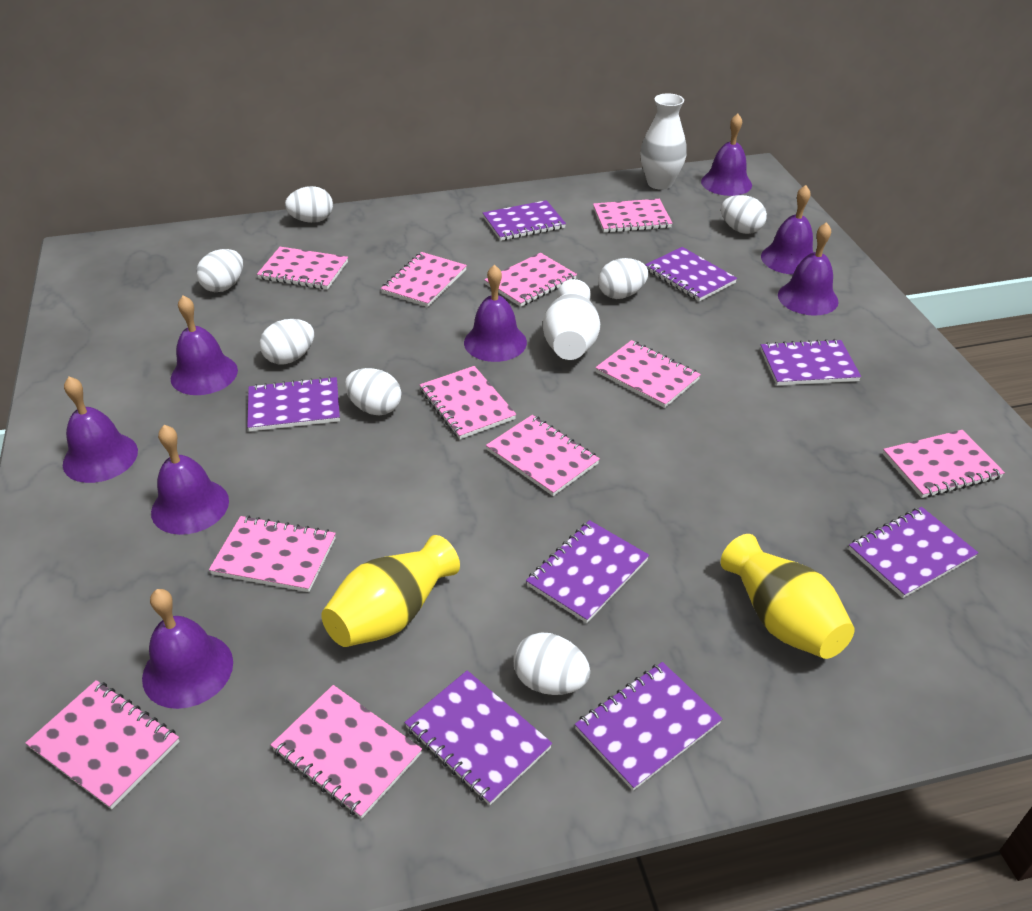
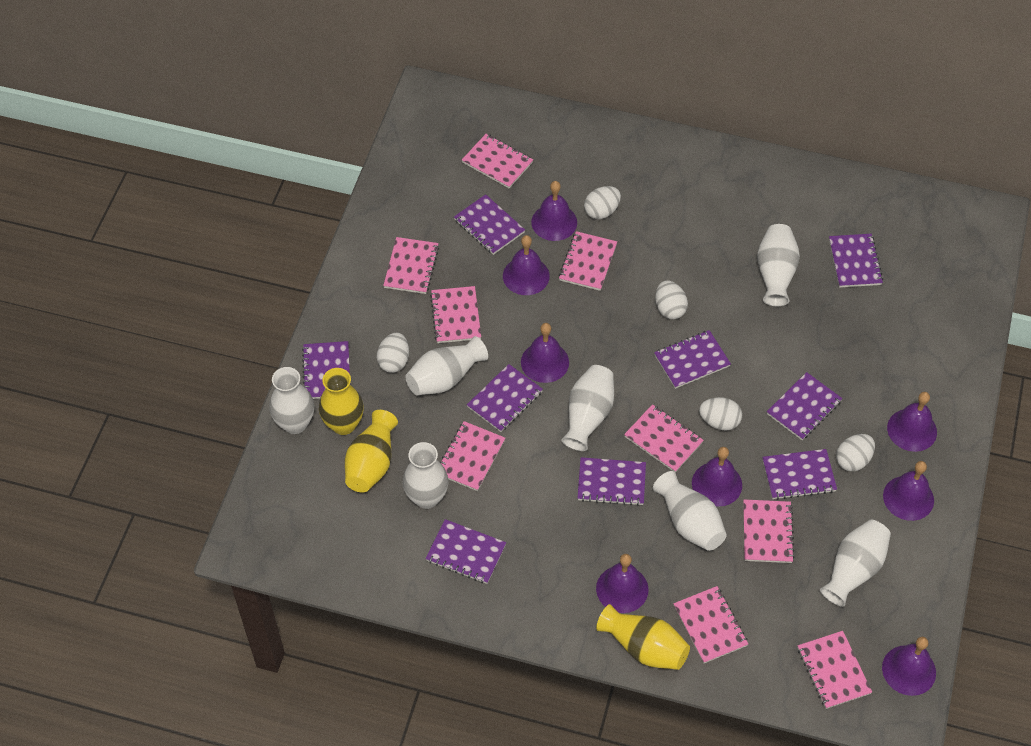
pink notebook: 11 -> 9
purple notebook: 8 -> 9
white egg: 7 -> 5
white vase: 2 -> 7
yellow vase: 2 -> 3

